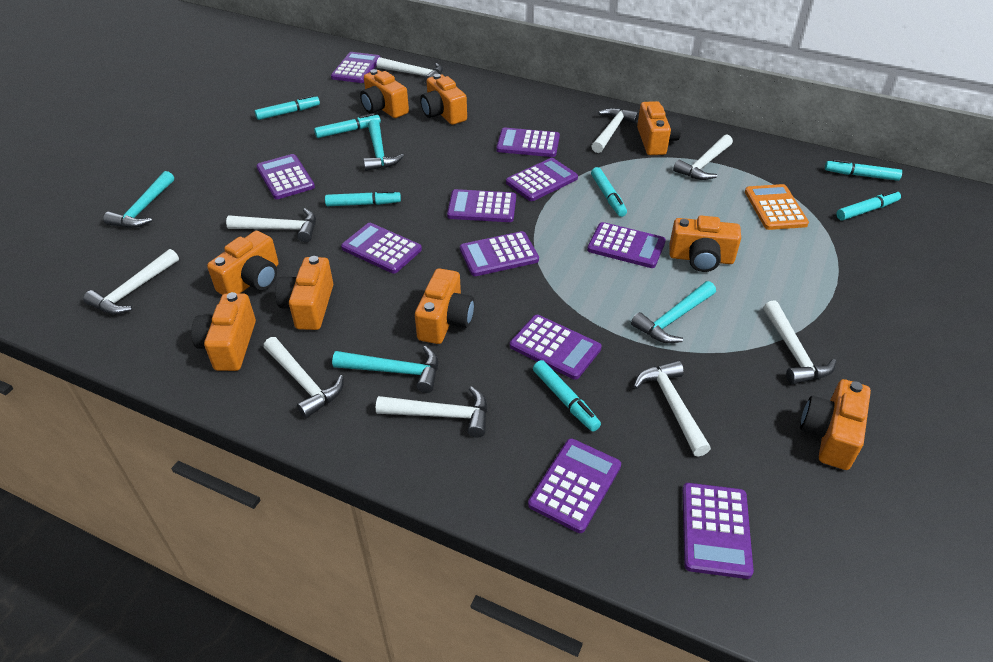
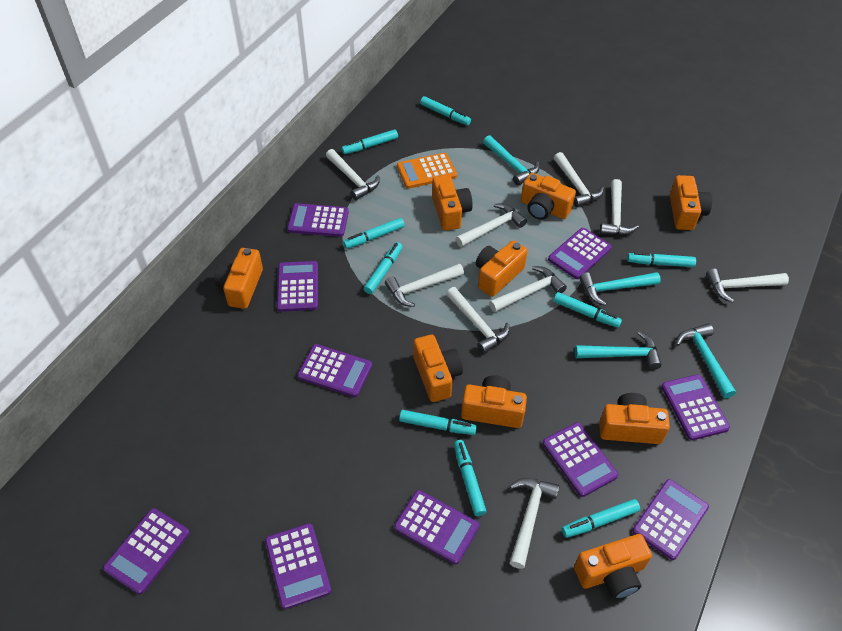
purple calculator: 11 -> 10
turquoise marker: 7 -> 9

